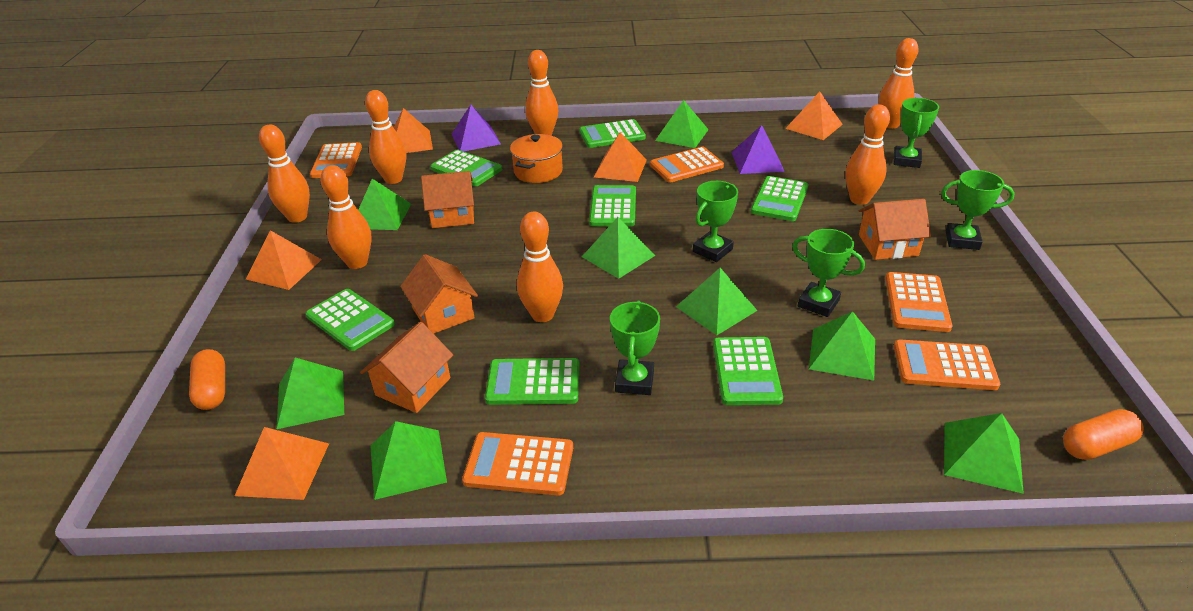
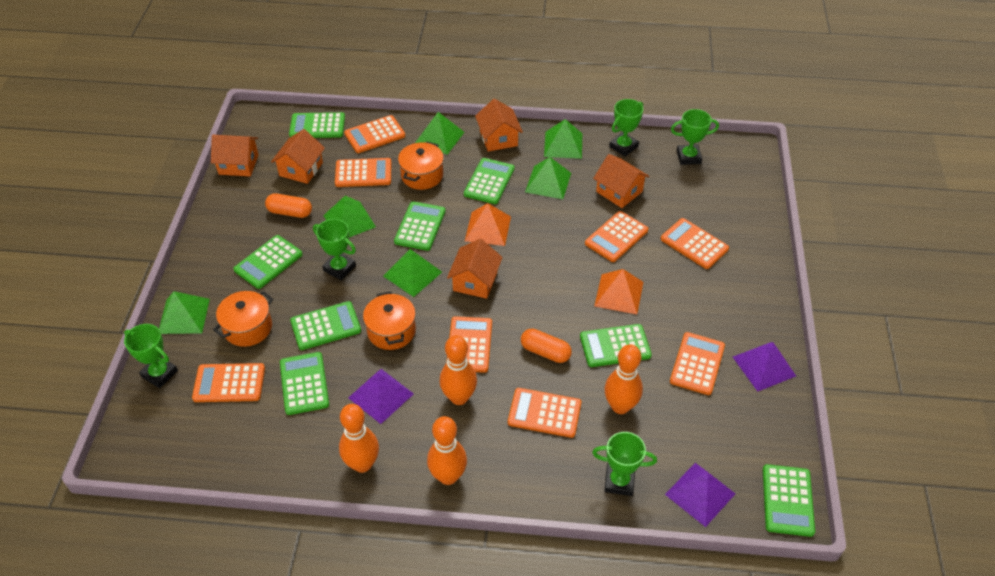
green calculator: 7 -> 8
green pyramid: 8 -> 6
orange bowling pin: 7 -> 4
orange calculator: 5 -> 8
orange house: 4 -> 5
orange pot: 1 -> 3
orange pyramid: 5 -> 2
purple pyramid: 2 -> 3

